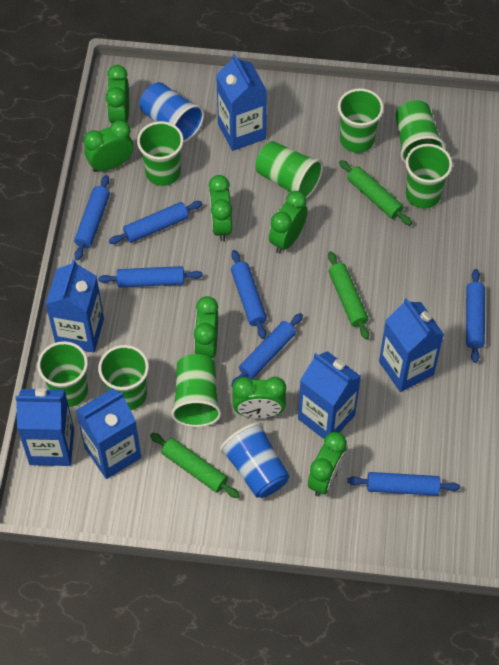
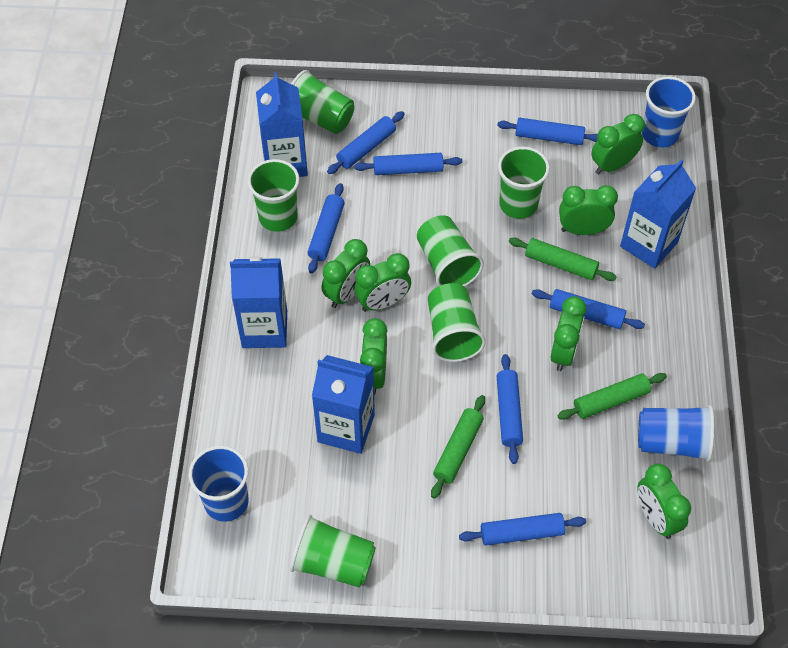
blue carton: 6 -> 4
blue cup: 2 -> 3
green cup: 8 -> 6

